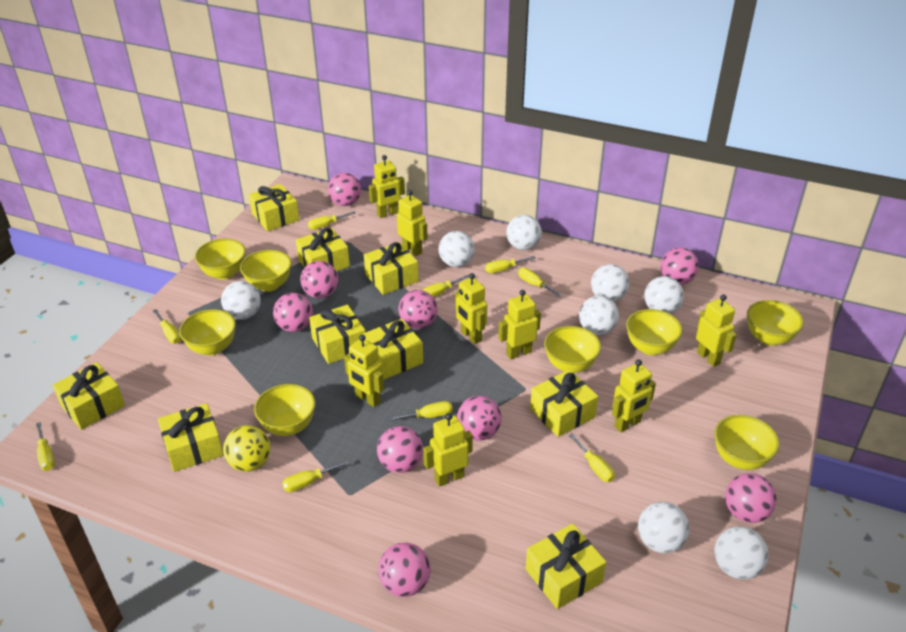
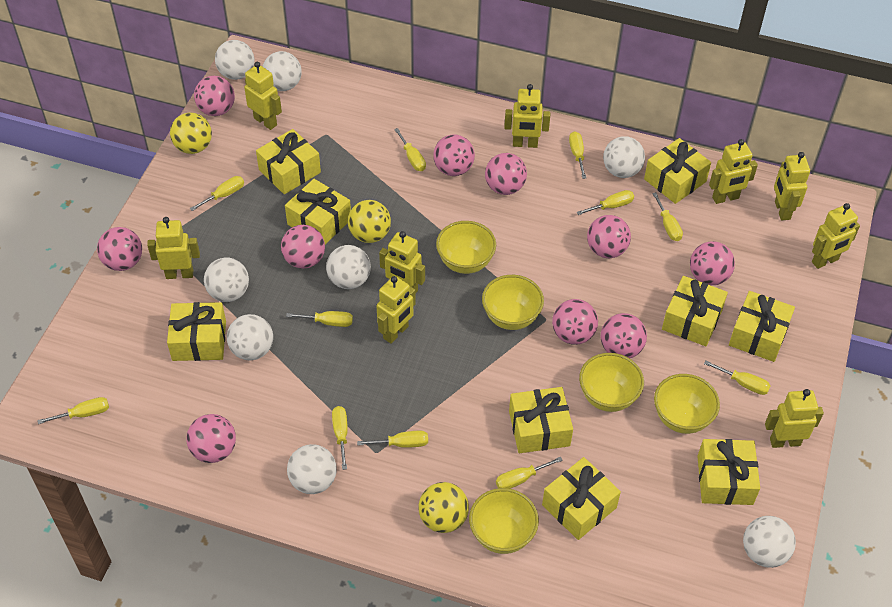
pink ball: 9 -> 10
yellow ball: 1 -> 3
yellow bowl: 8 -> 5
yellow robot: 8 -> 9
yellow screwdriver: 9 -> 11

